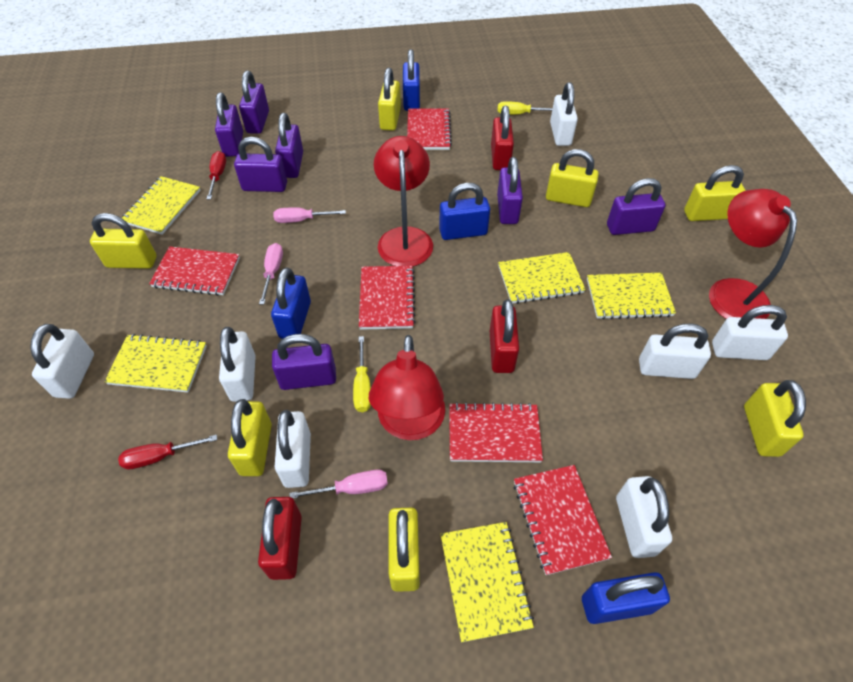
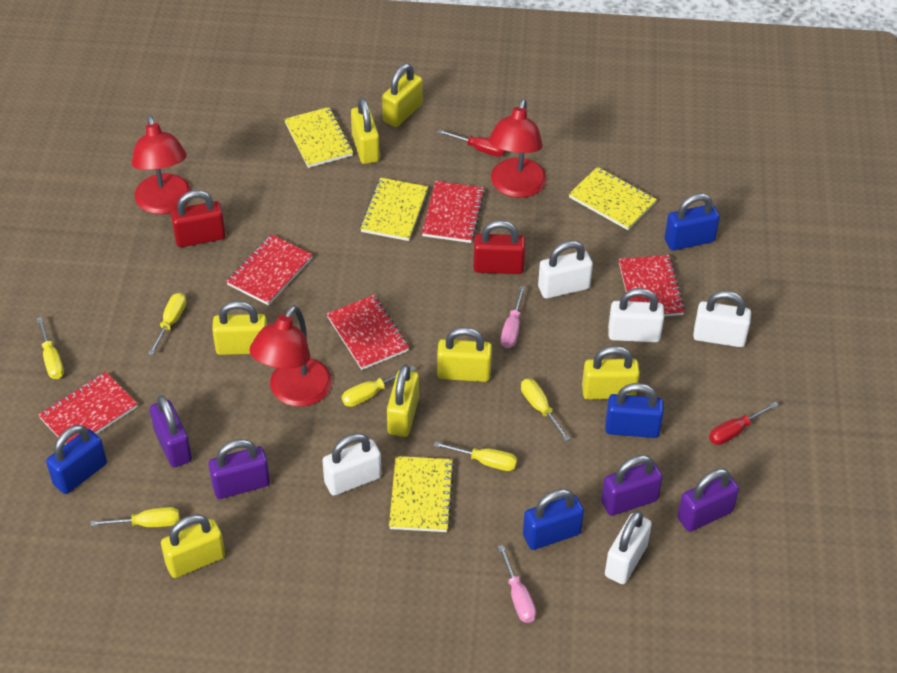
pink screwdriver: 3 -> 2
purple padlock: 7 -> 4
red padlock: 3 -> 2
white padlock: 7 -> 5
yellow notebook: 5 -> 4
yellow screwdriver: 2 -> 6

